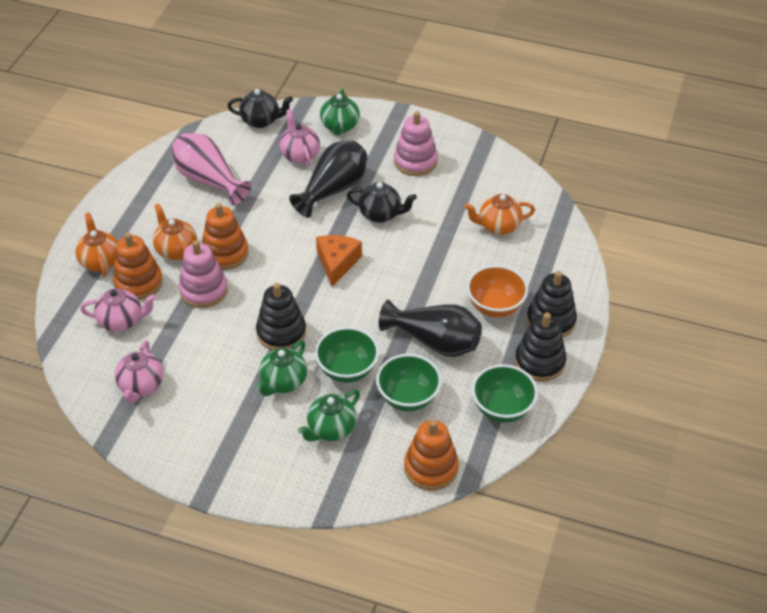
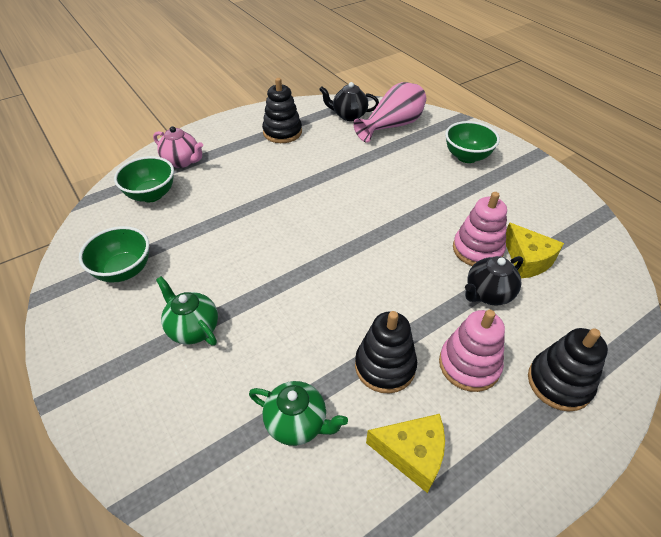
black vase: 2 -> 0
green teapot: 3 -> 2
orange bowl: 1 -> 0
orange cheese: 1 -> 0
orange stacking toy: 3 -> 0
orange teapot: 3 -> 0
pink teapot: 3 -> 1
yellow cheese: 0 -> 2

